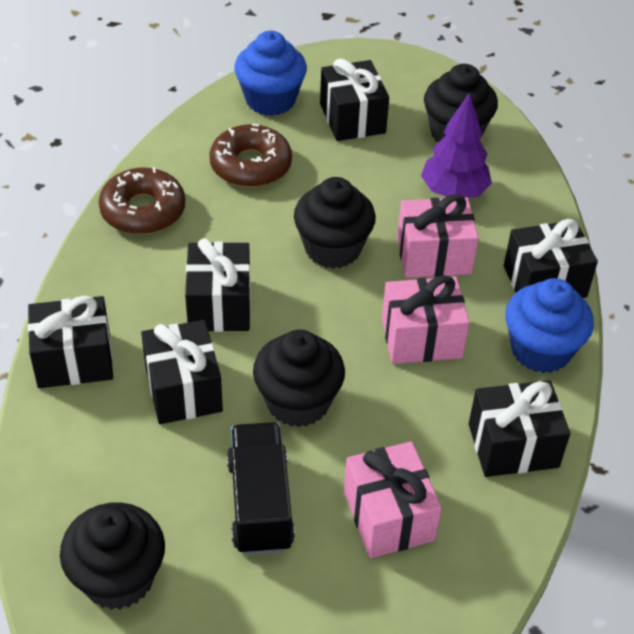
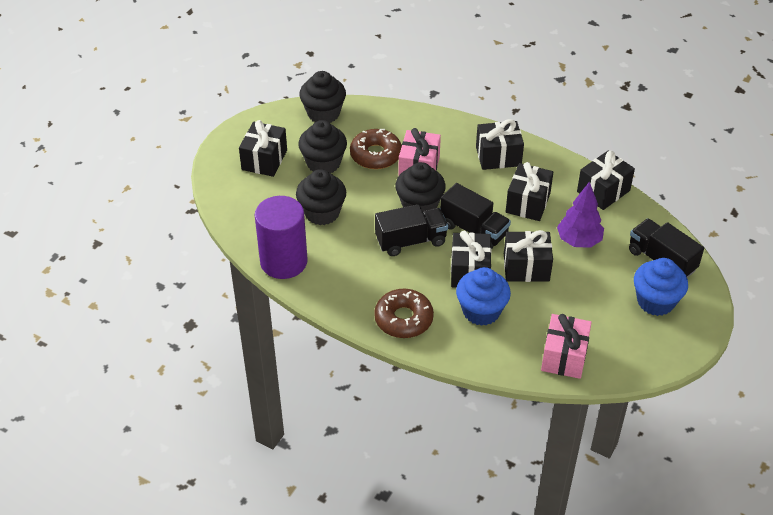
black truck: 1 -> 3
pink gift: 3 -> 2
purple cylinder: 0 -> 1

